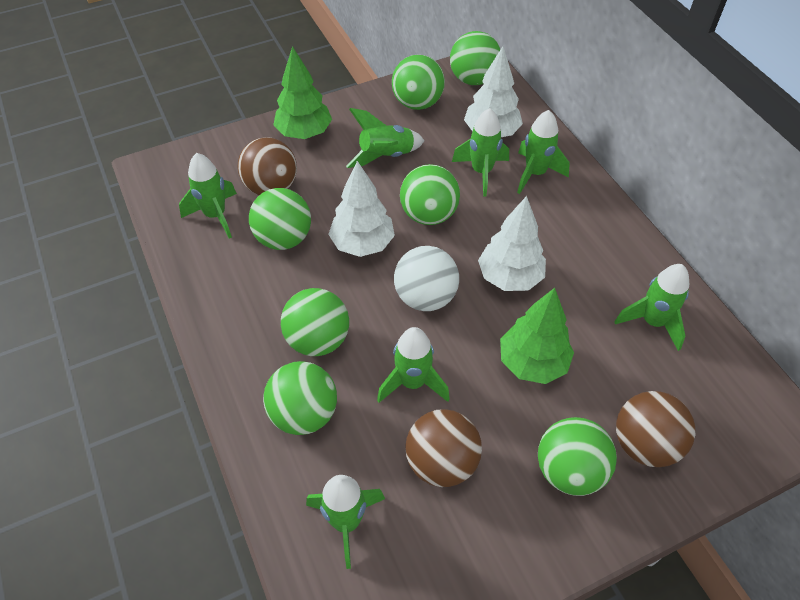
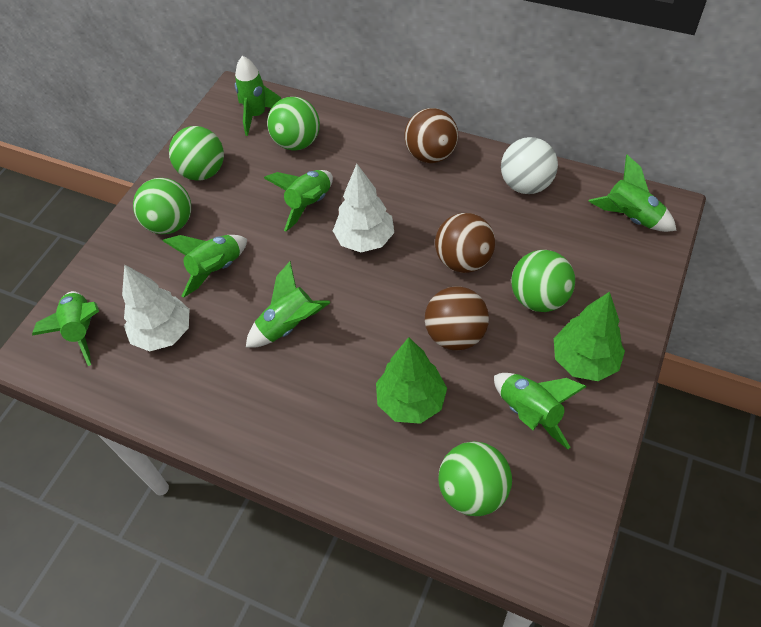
green ball: 7 -> 5
white tree: 3 -> 2

